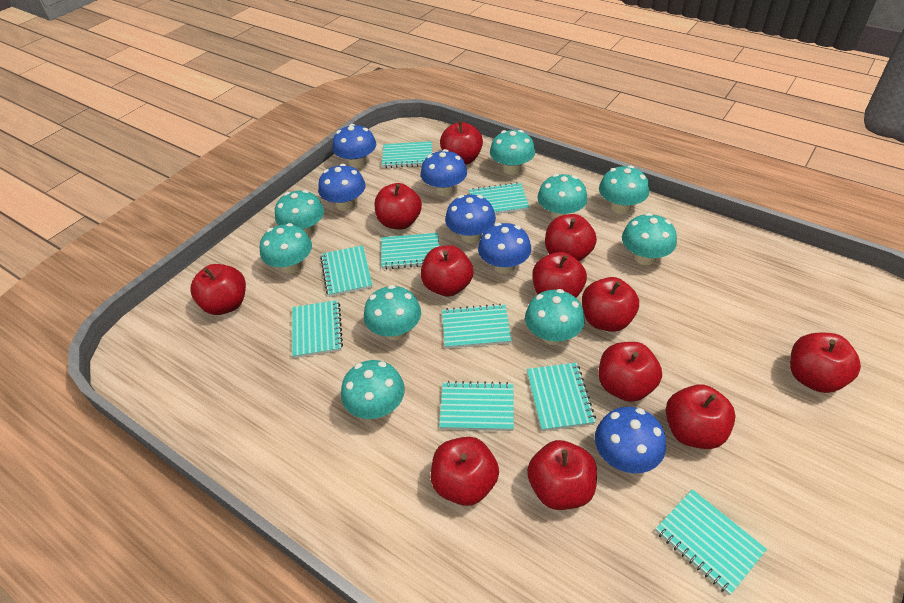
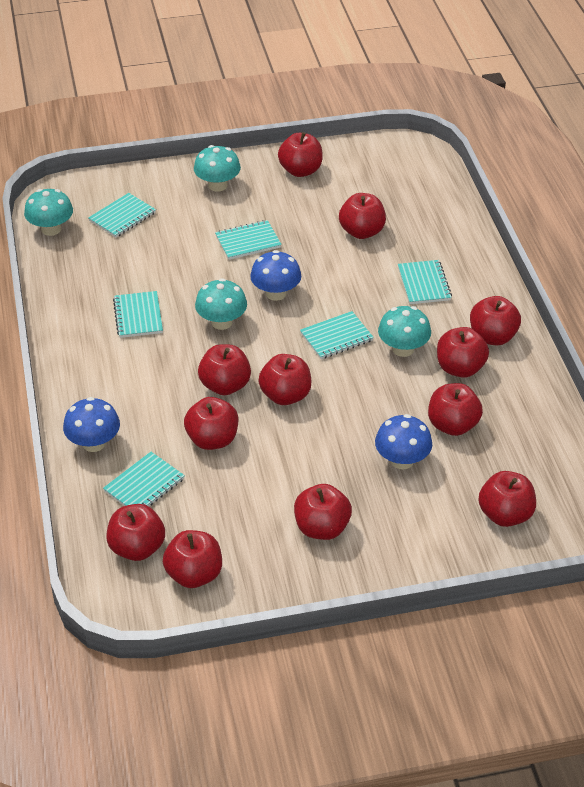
blue mushroom: 6 -> 3
turquoise mushroom: 9 -> 4
turquoise notebook: 9 -> 6

